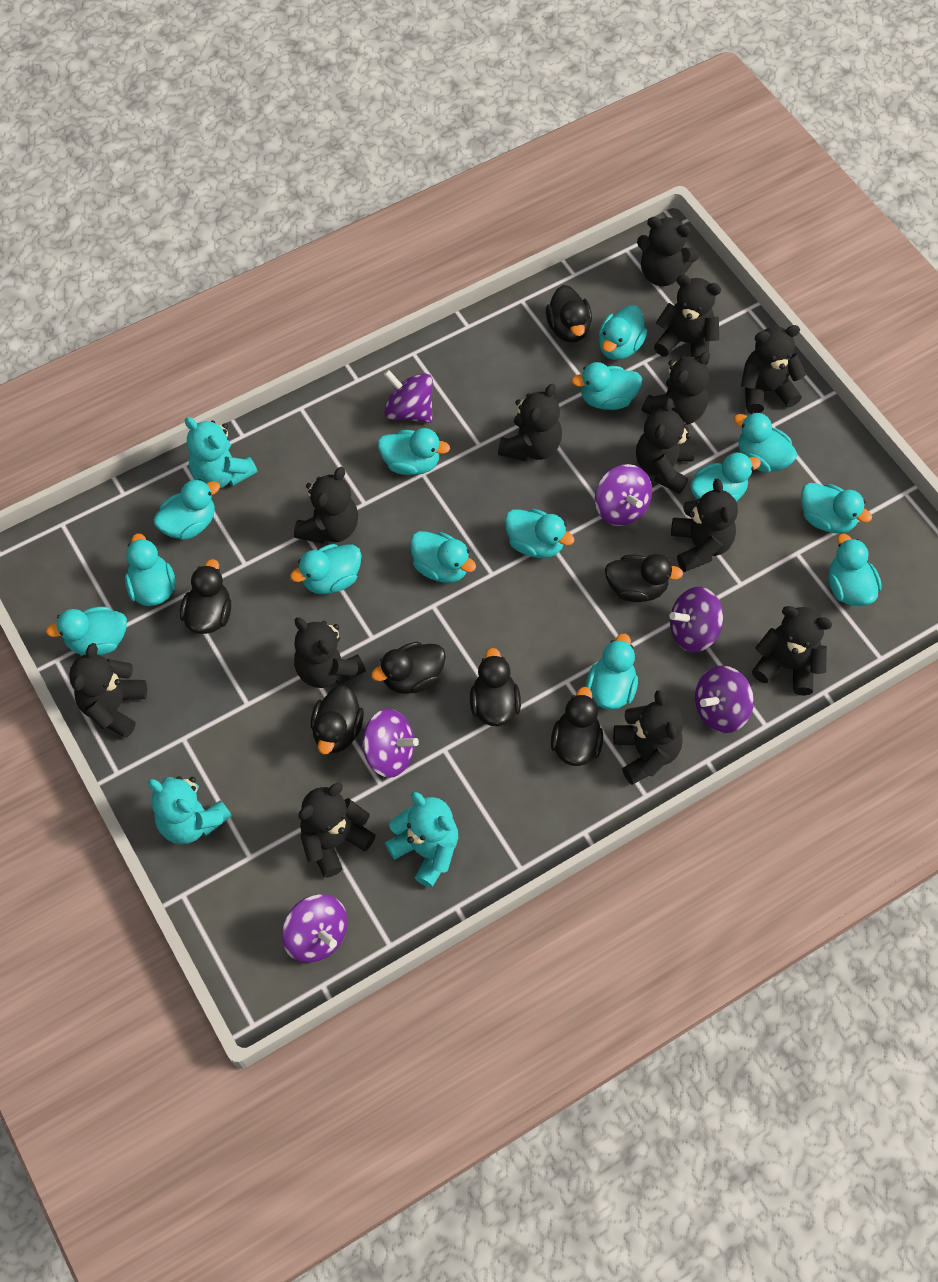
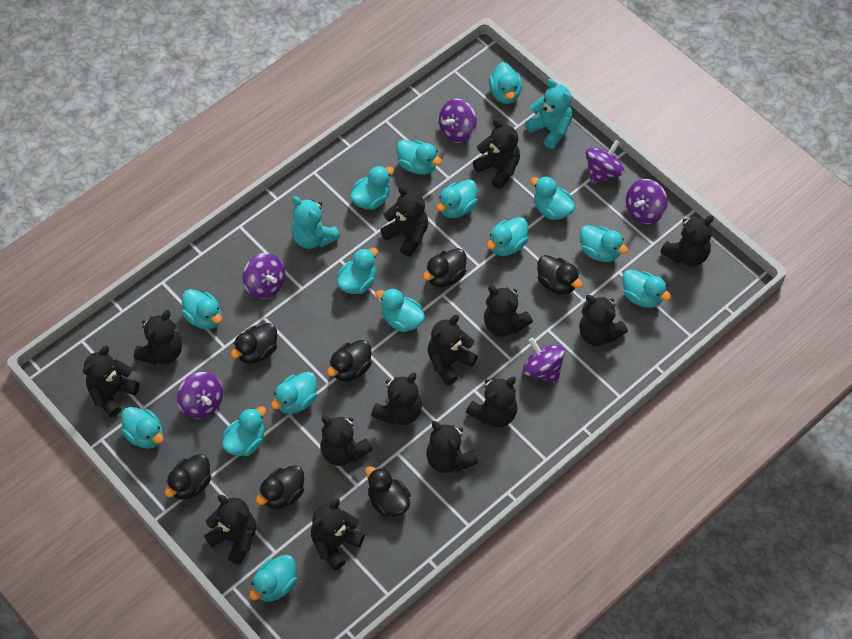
black teddy bear: 13 -> 14
turquoise duck: 14 -> 15
turquoise teddy bear: 3 -> 2

